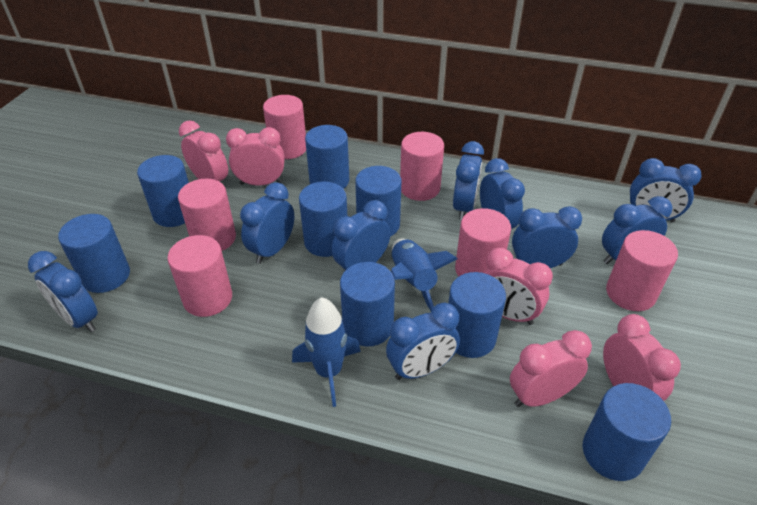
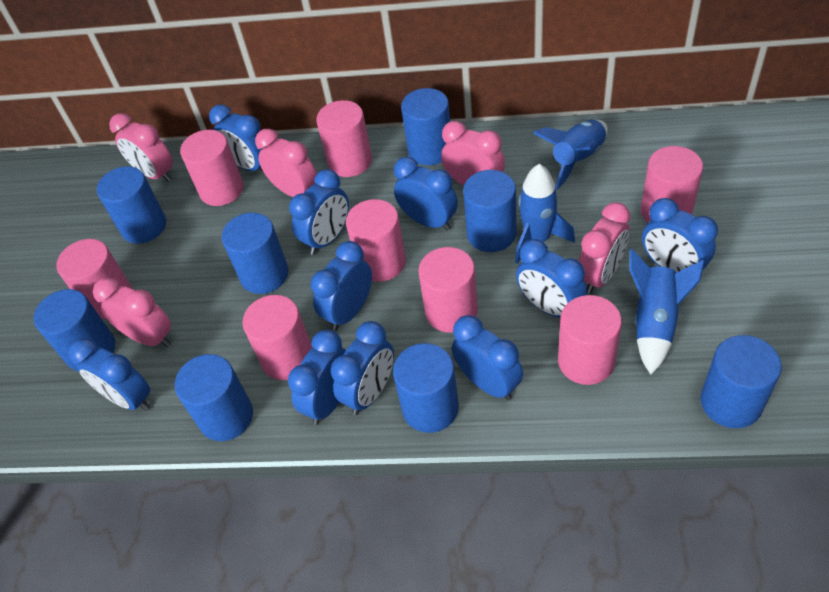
blue clock: 9 -> 10
blue rocket: 2 -> 3
pink cylinder: 6 -> 8

